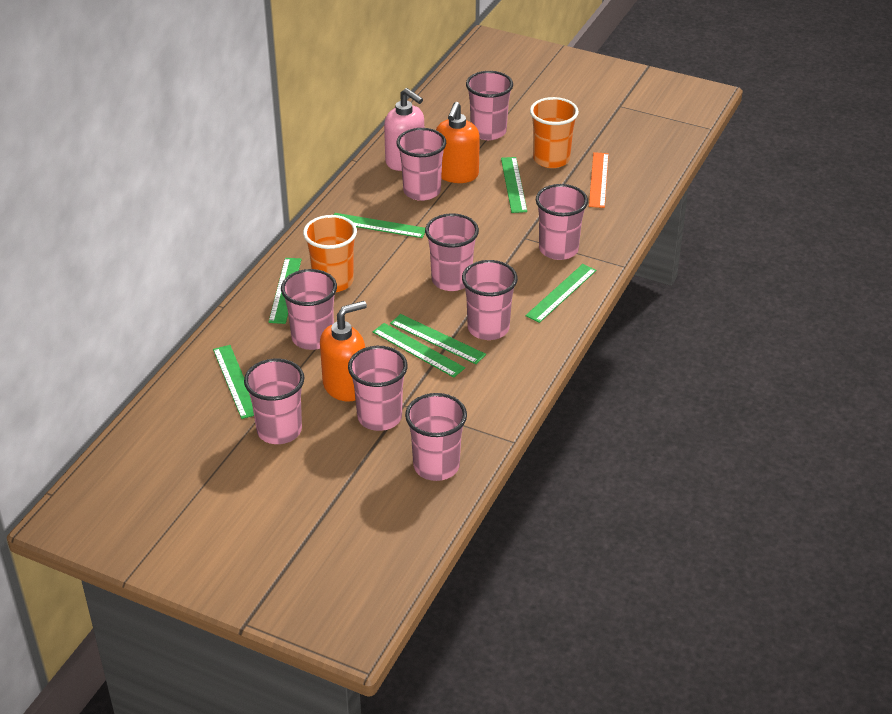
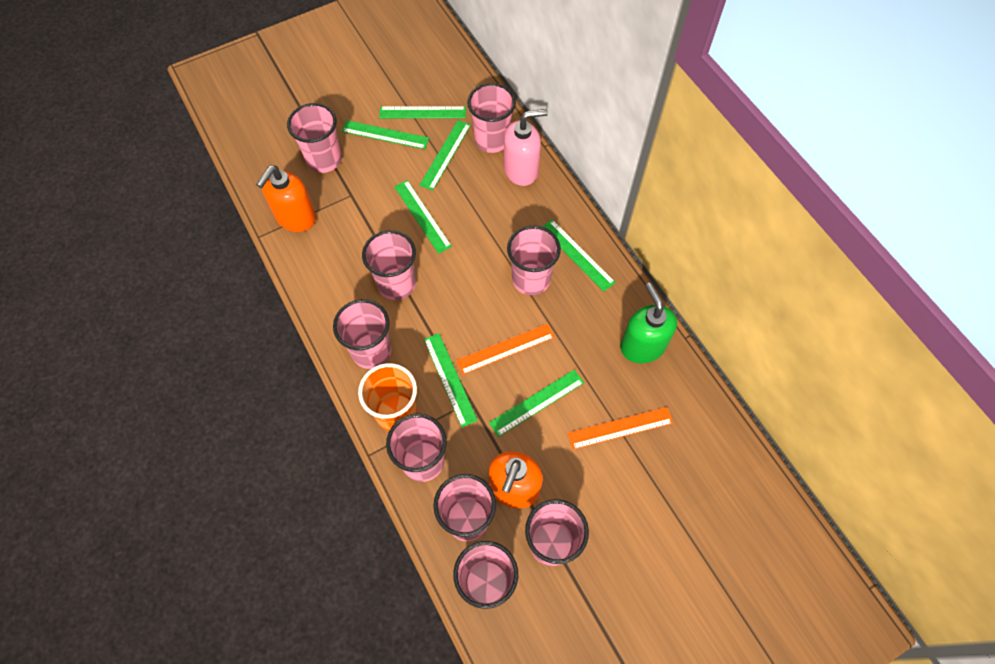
green soap dispenser: 0 -> 1
orange cup: 2 -> 1
orange ruler: 1 -> 2

